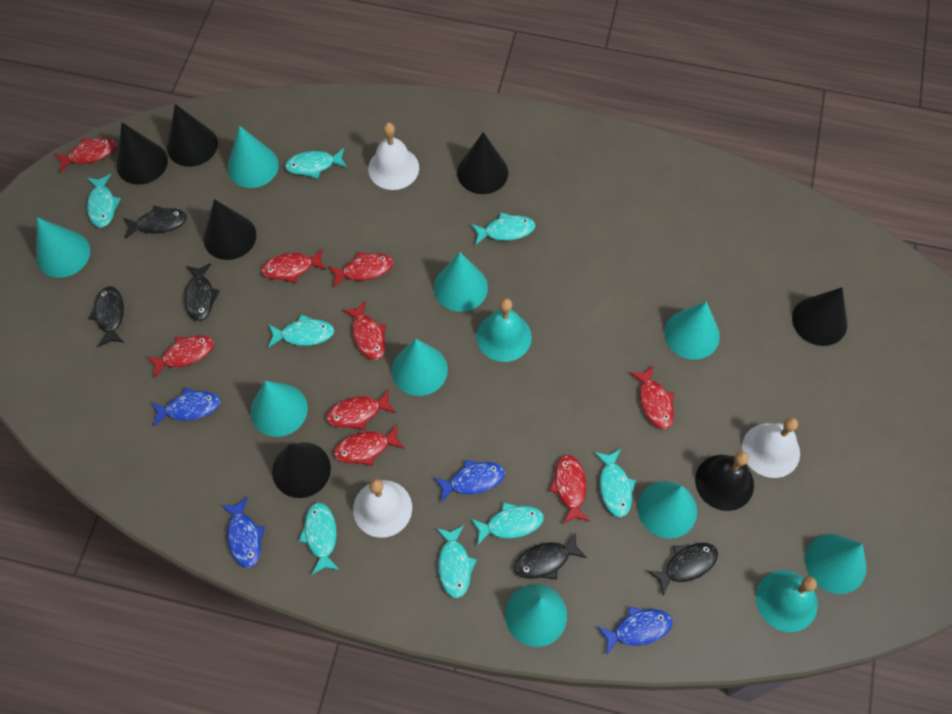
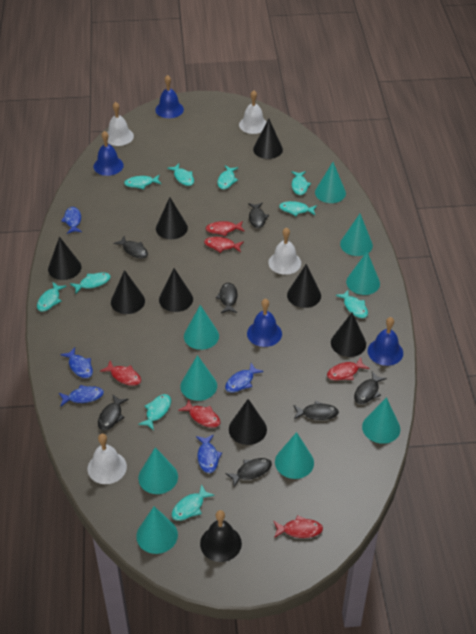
black cone: 6 -> 8
black fish: 5 -> 7
blue bell: 0 -> 4
blue fish: 4 -> 5
red fish: 9 -> 6
turquoise bell: 2 -> 0
turquoise fish: 8 -> 10
white bell: 3 -> 4

